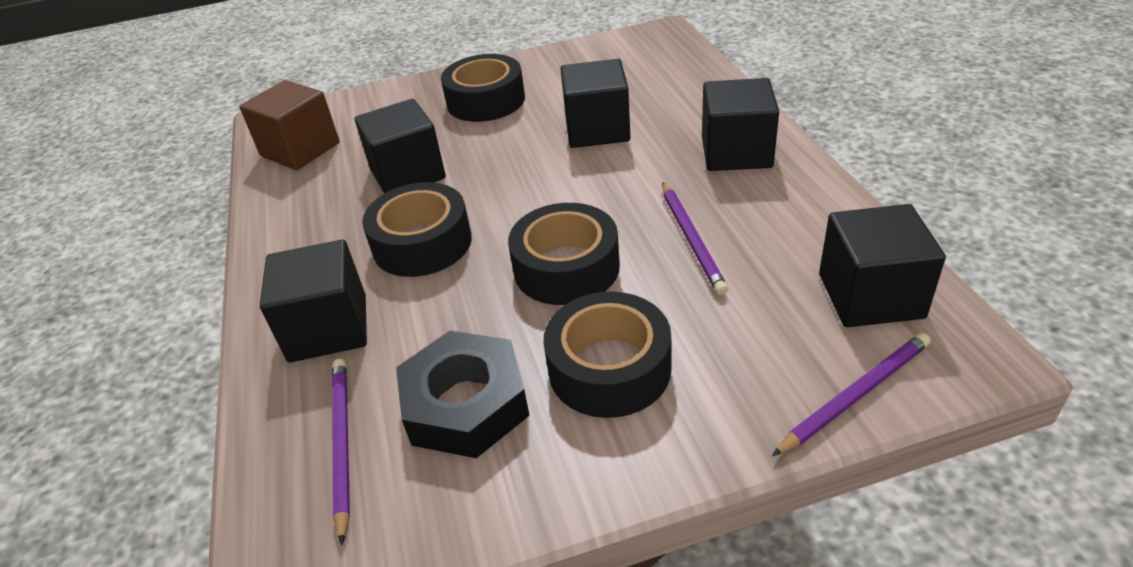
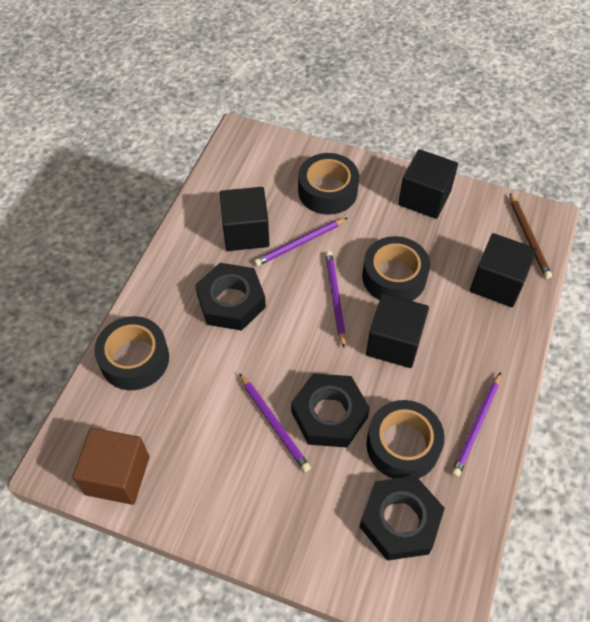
black cube: 5 -> 4
black nut: 1 -> 3
brown pencil: 0 -> 1
purple pencil: 3 -> 4

